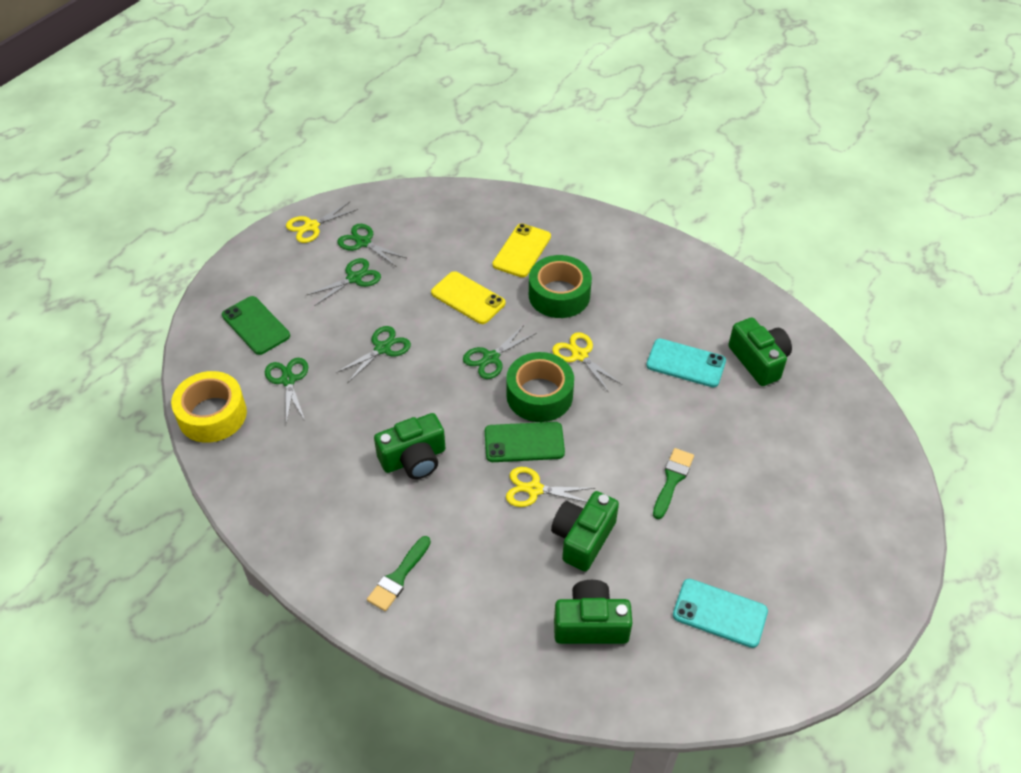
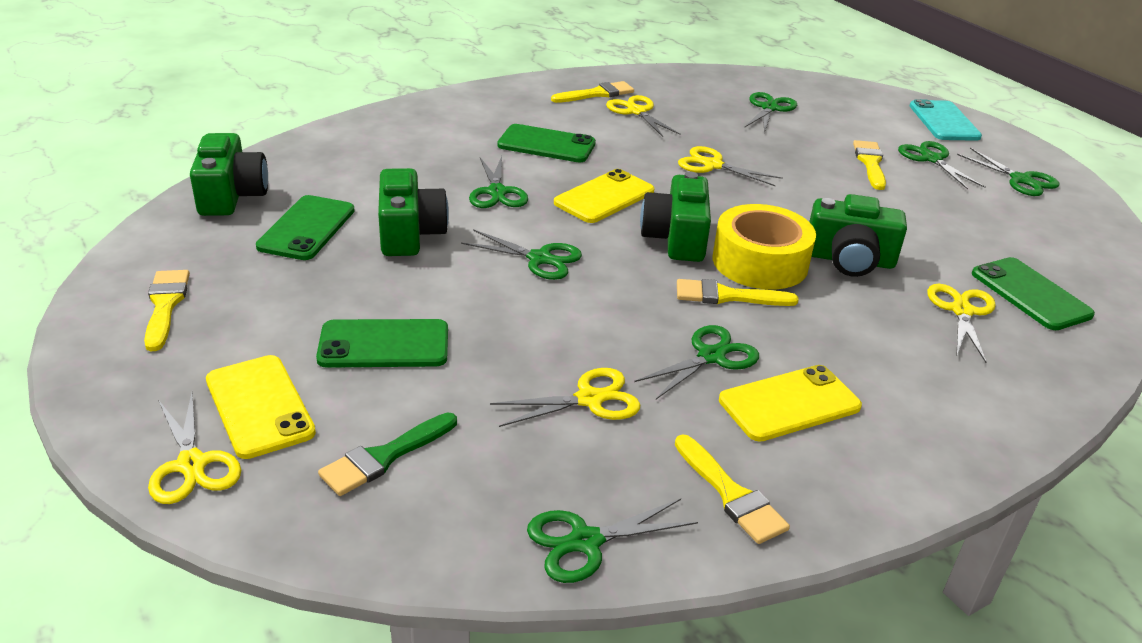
green brush: 2 -> 1
green phone: 2 -> 4
green scissors: 5 -> 7
green tape: 2 -> 0
turquoise phone: 2 -> 1
yellow brush: 0 -> 5
yellow phone: 2 -> 3
yellow scissors: 3 -> 5

